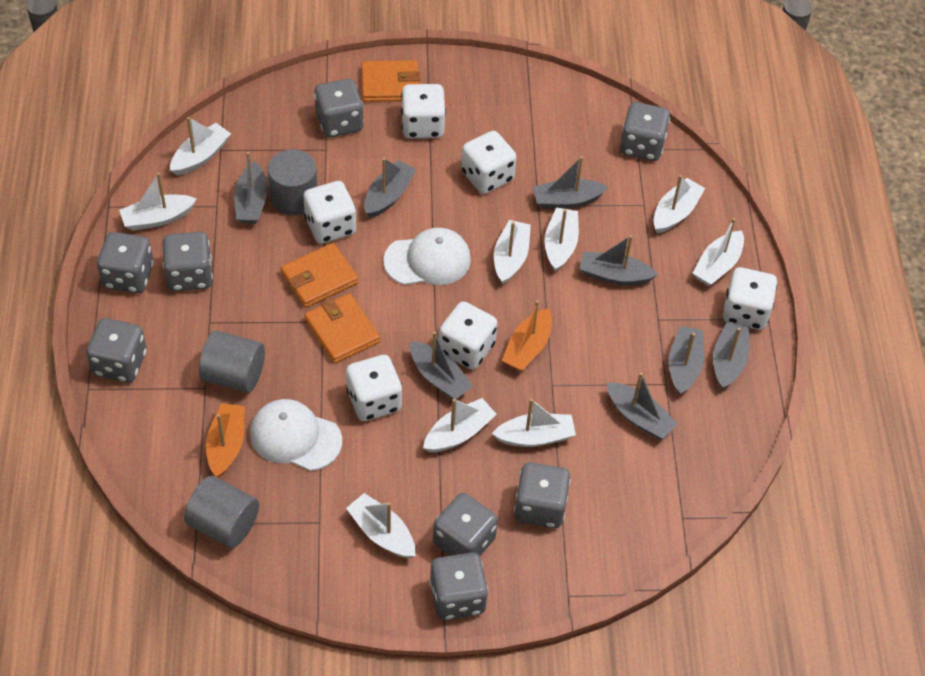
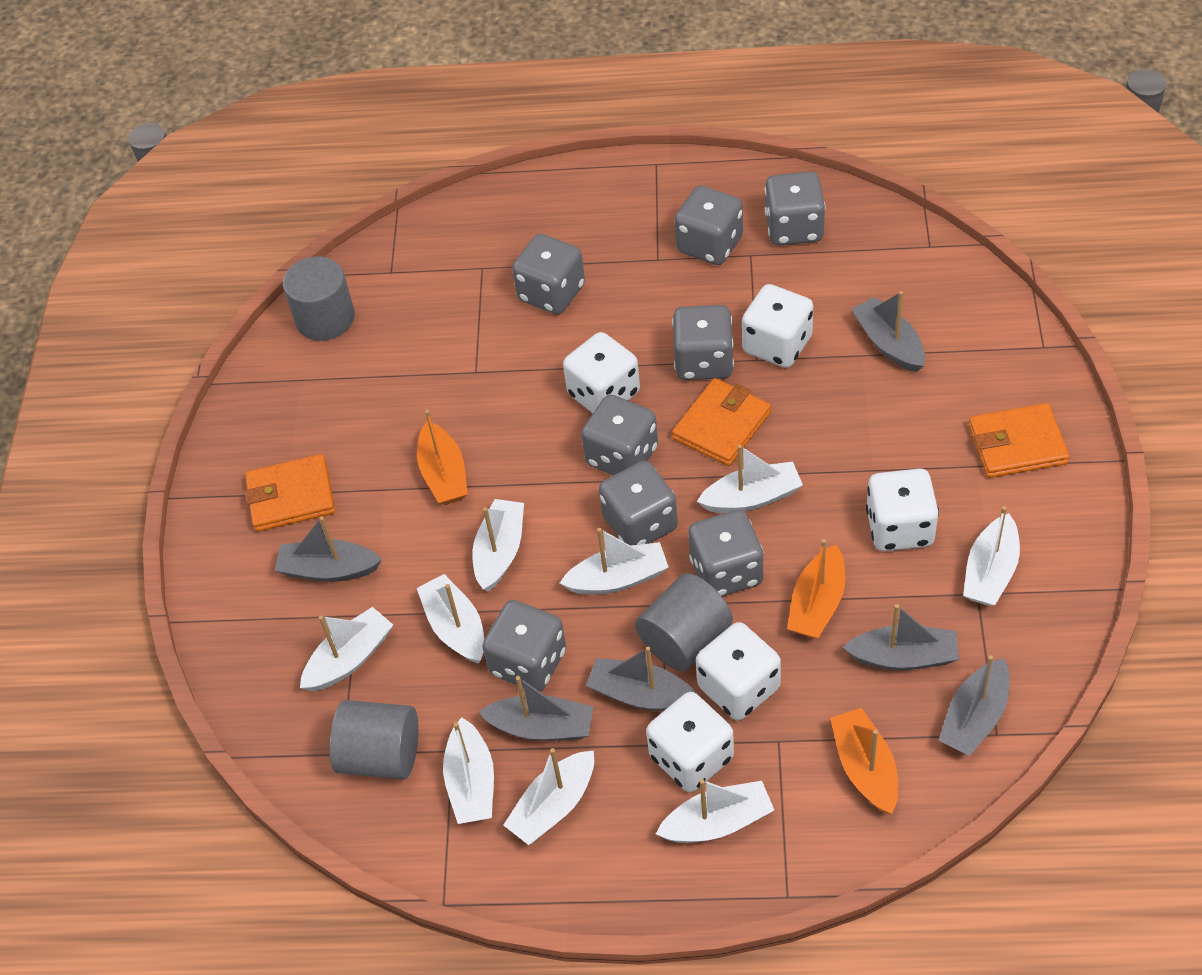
grey boat: 8 -> 6
orange boat: 2 -> 3
white cap: 2 -> 0
white dice: 6 -> 5

